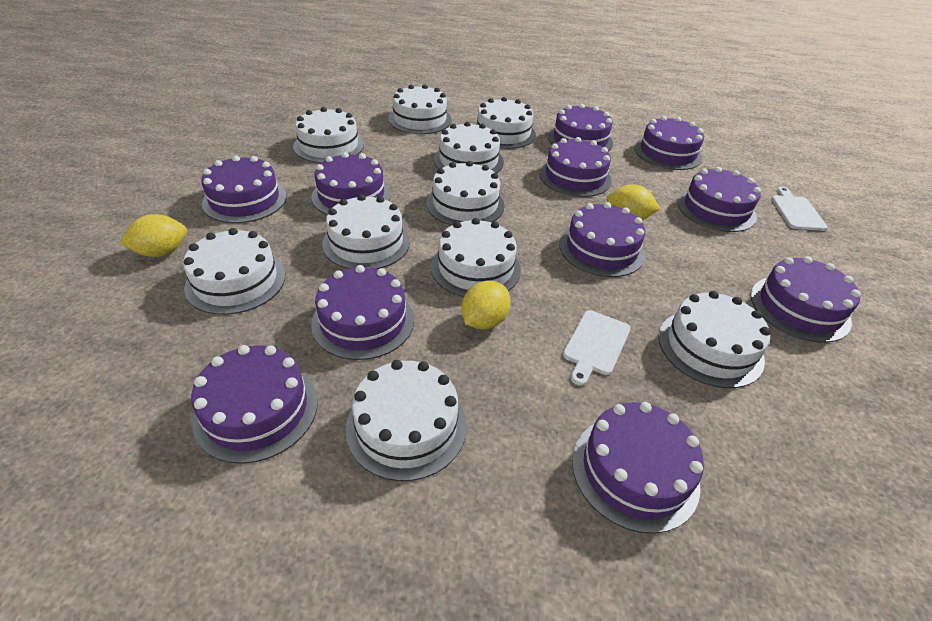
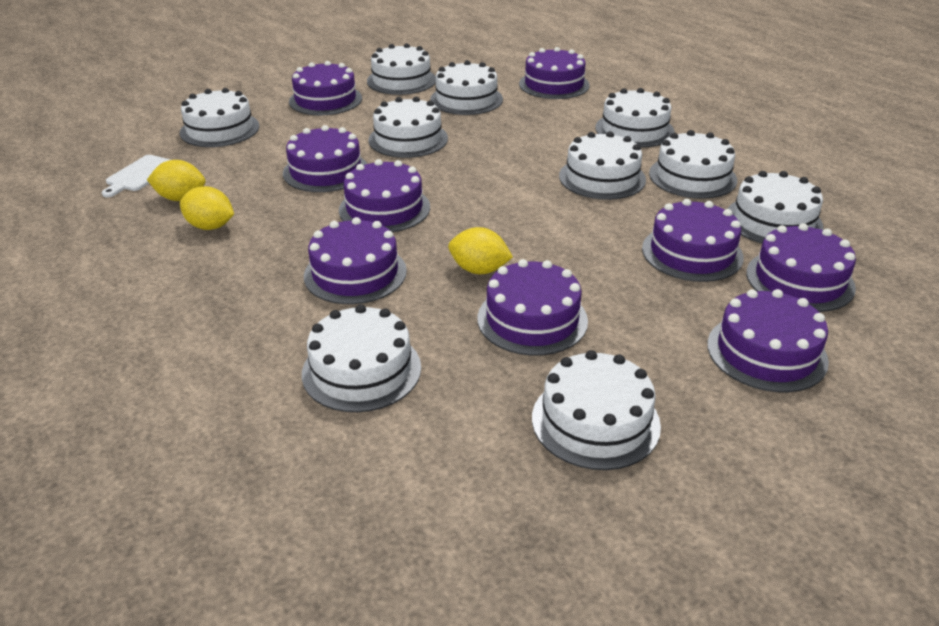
purple cake: 11 -> 9
white cutting board: 2 -> 1

